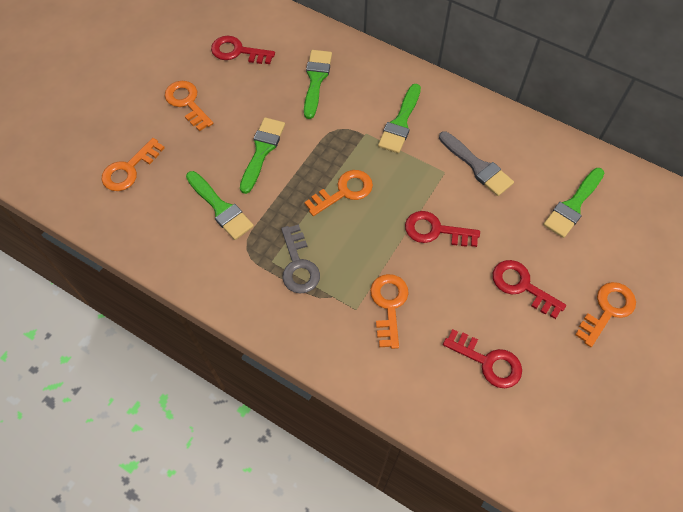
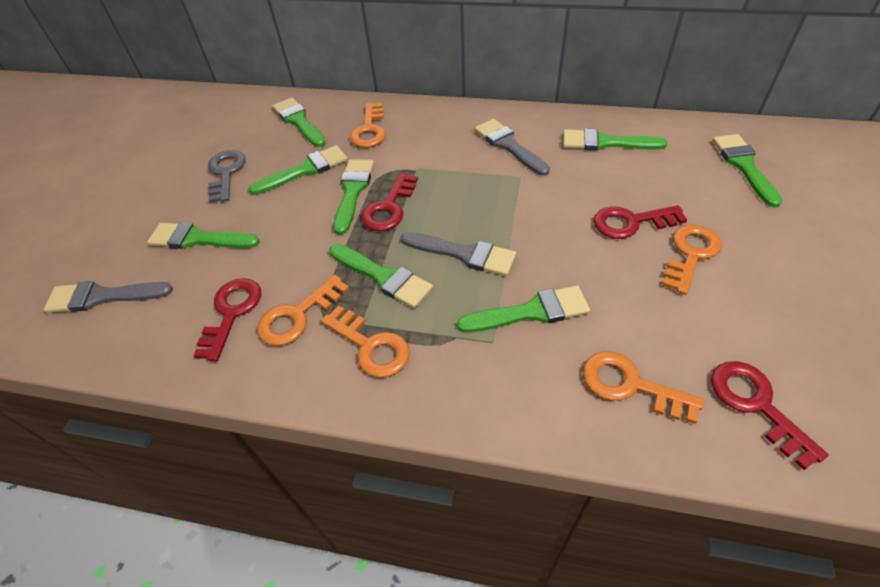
green brush: 5 -> 8
grey brush: 1 -> 3

